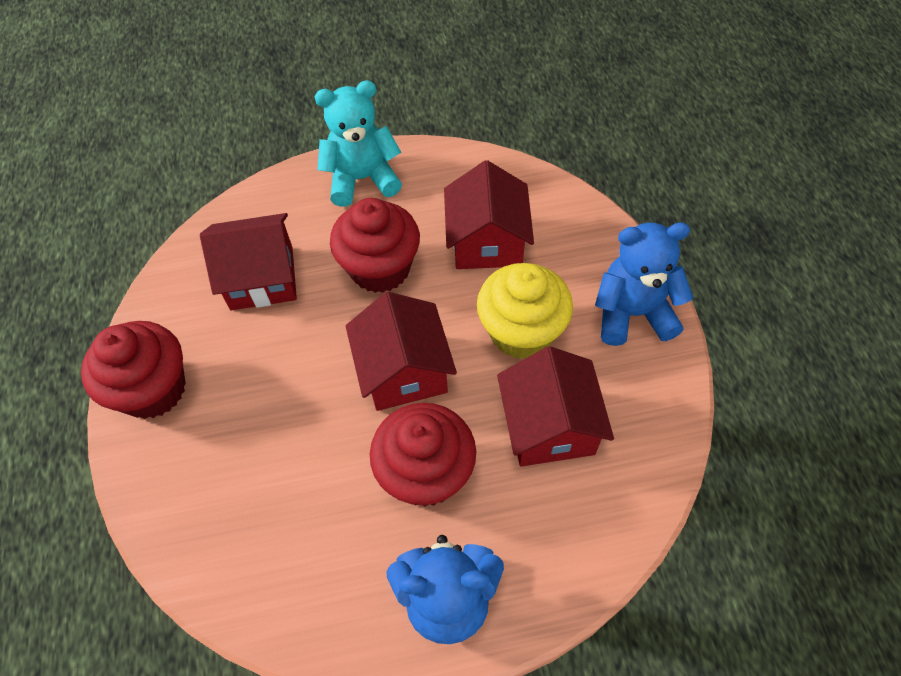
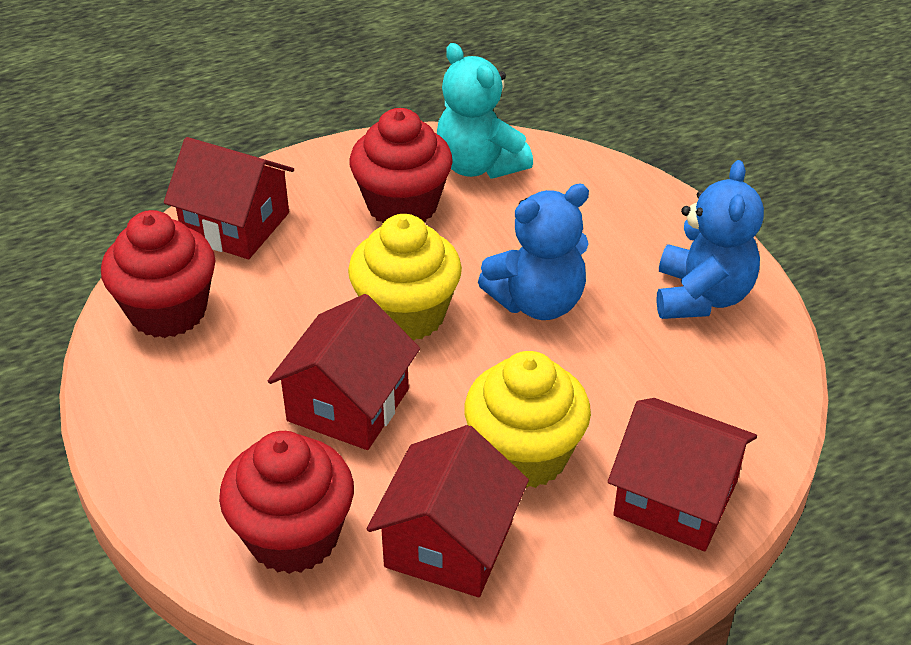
yellow cupcake: 1 -> 2

